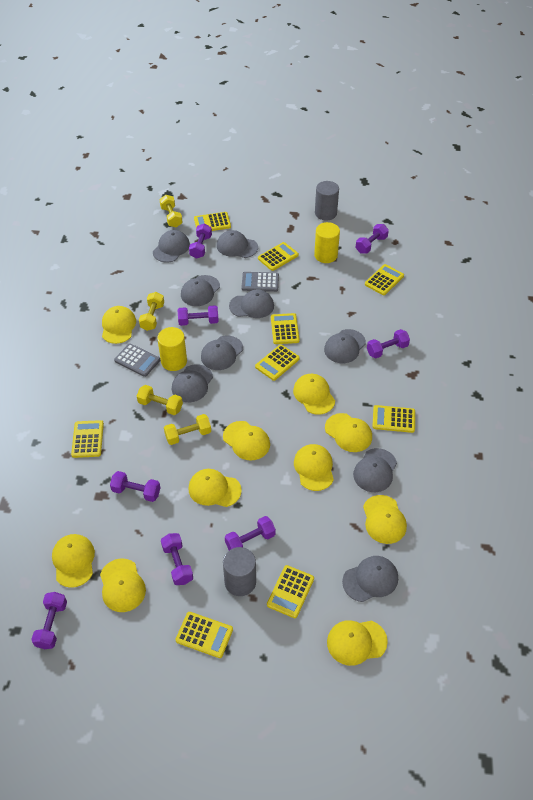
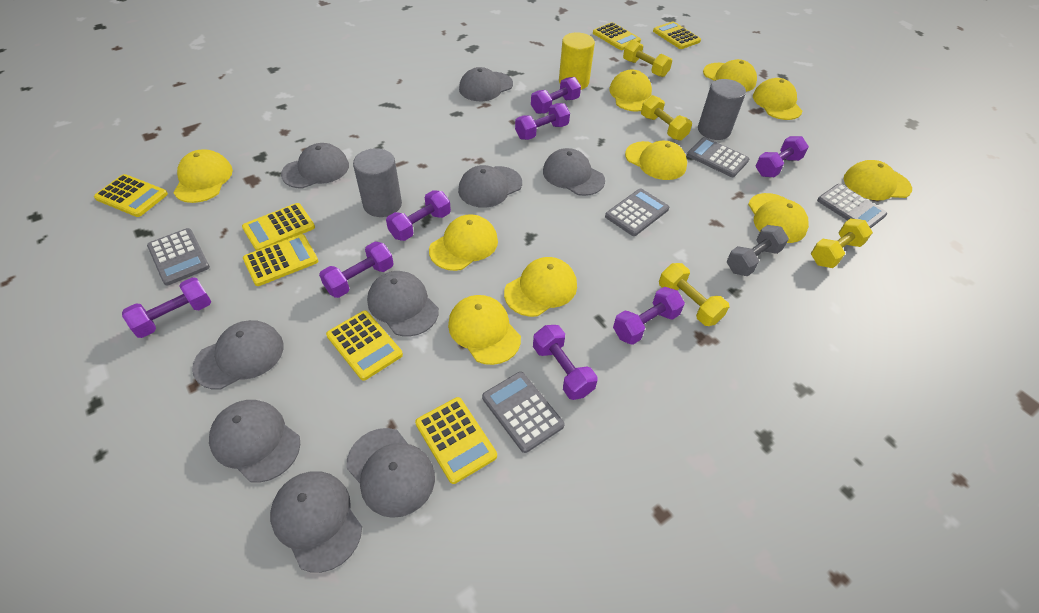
grey calculator: 2 -> 5
grey dumbbell: 0 -> 1
yellow calculator: 9 -> 7
yellow cylinder: 2 -> 1

